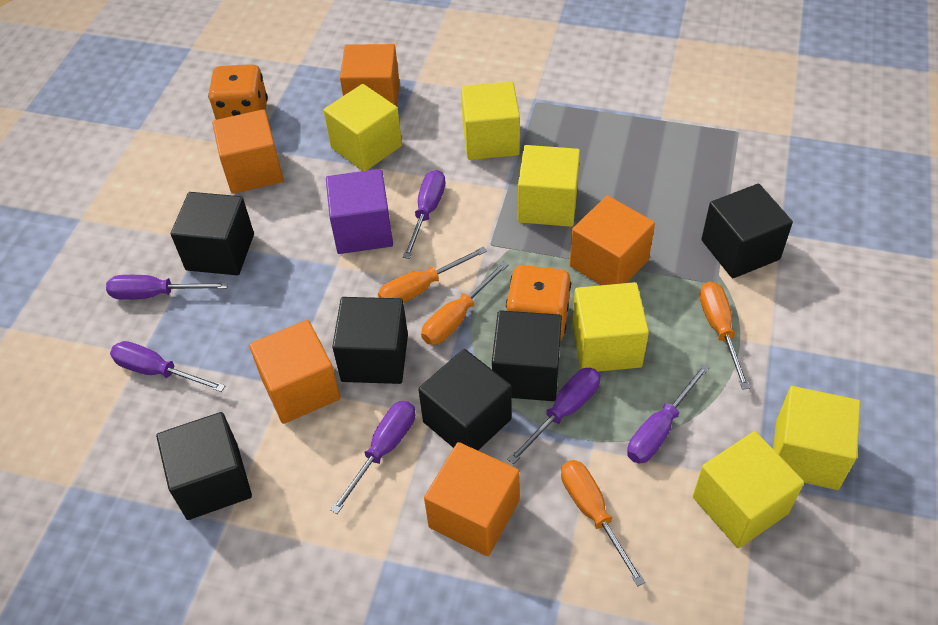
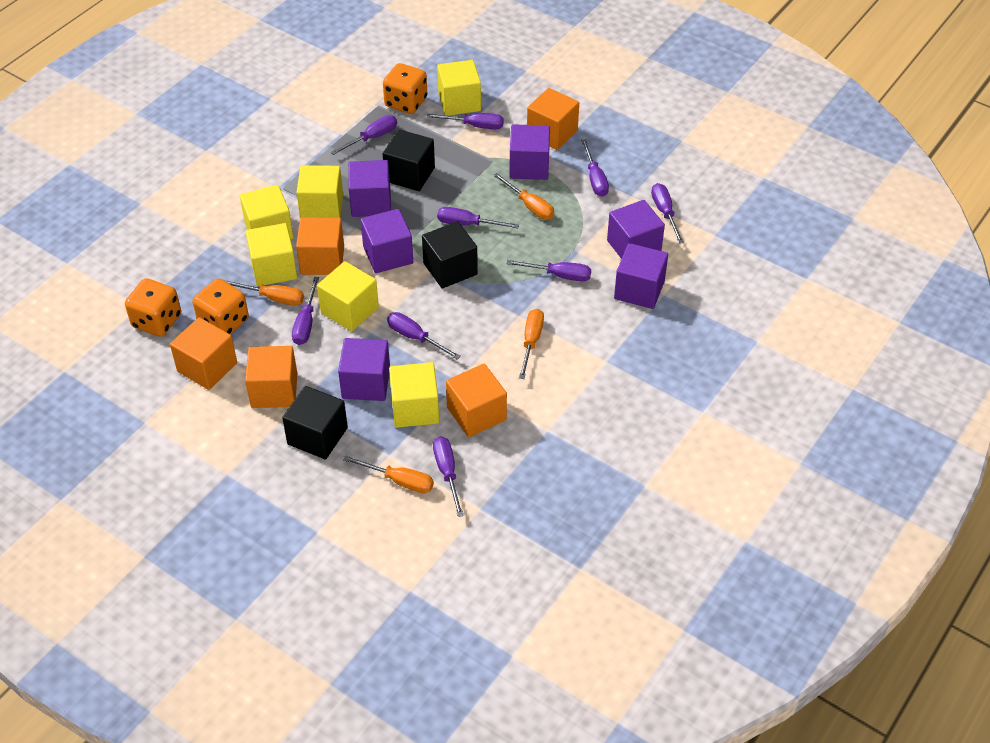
black cube: 6 -> 3
orange dice: 2 -> 3
purple cube: 1 -> 6
purple screwdriver: 6 -> 9

